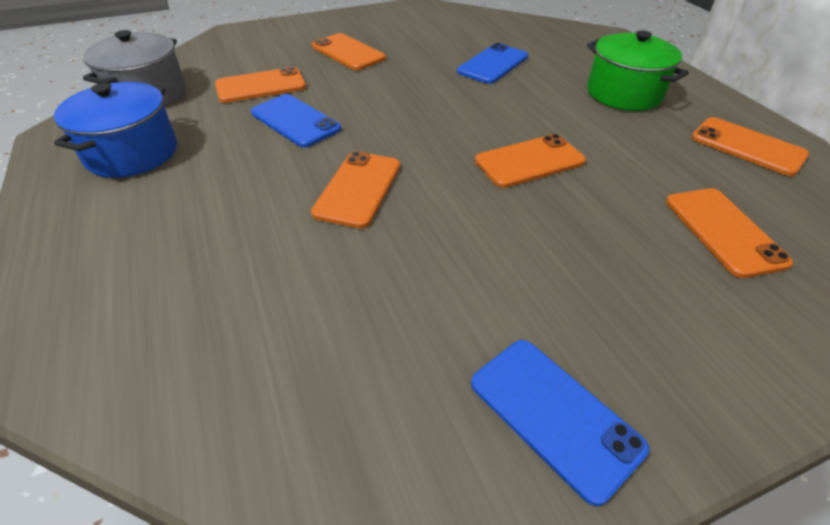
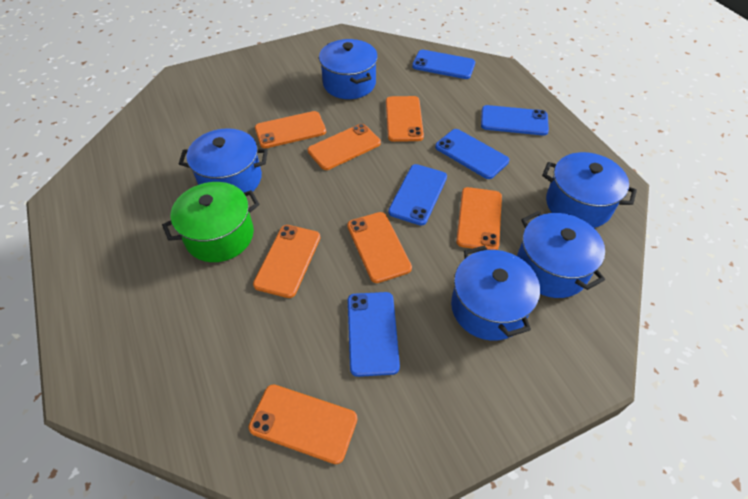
blue phone: 3 -> 5
blue pot: 1 -> 5
grey pot: 1 -> 0
orange phone: 6 -> 7

